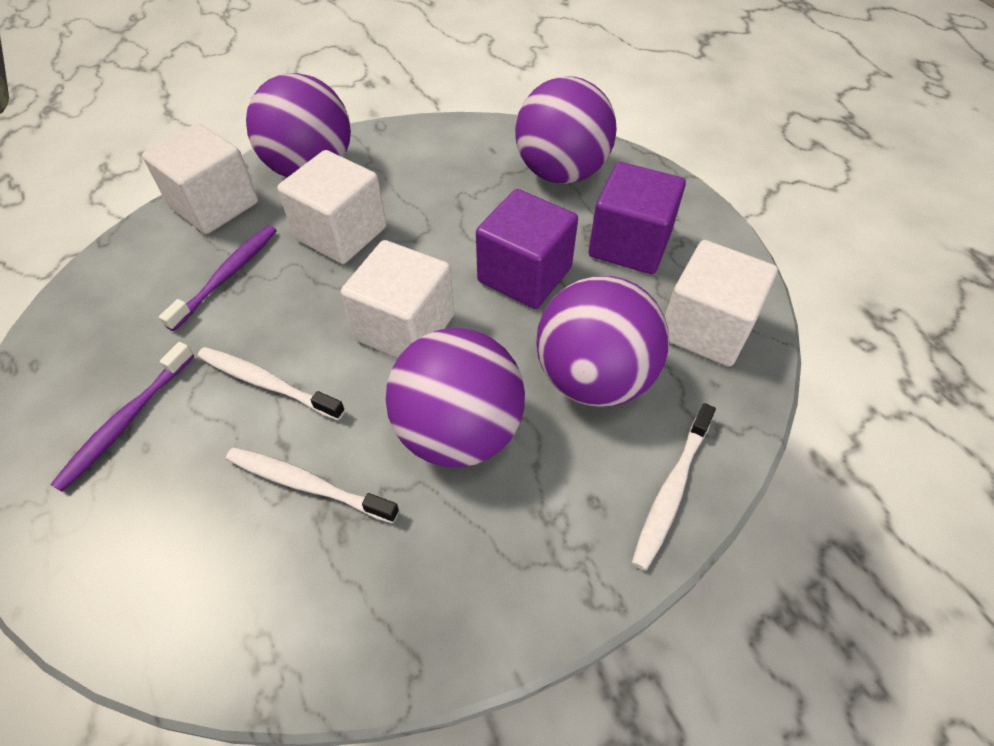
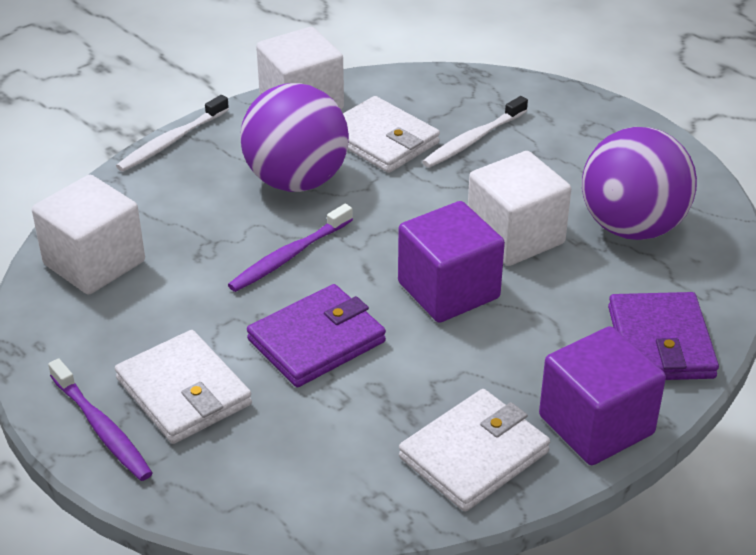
purple ball: 4 -> 2
purple wallet: 0 -> 2
white cube: 4 -> 3
white toothbrush: 3 -> 2
white wallet: 0 -> 3

